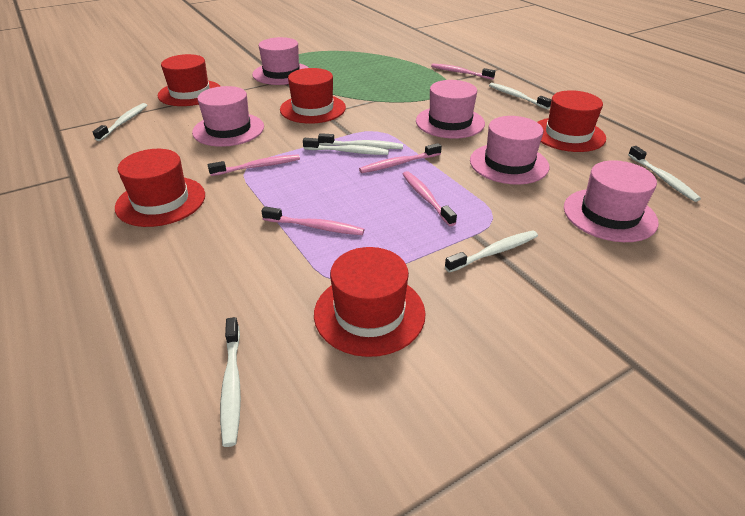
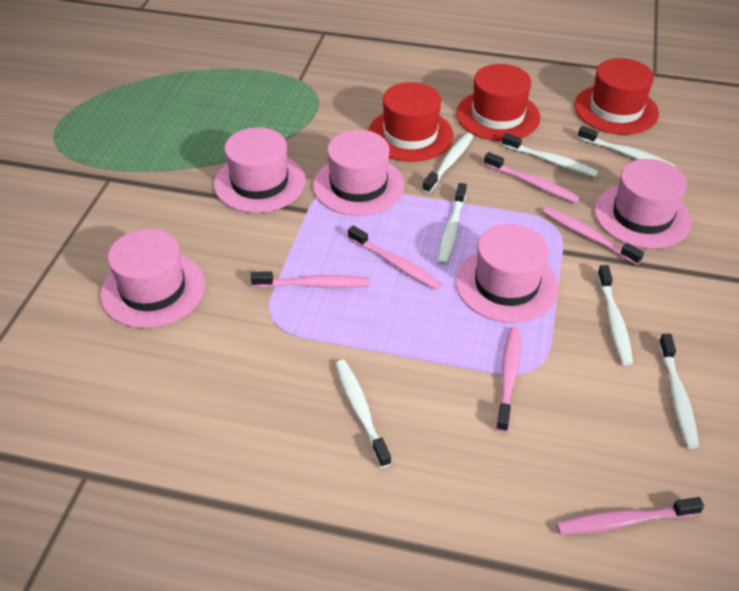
pink toothbrush: 5 -> 6
red hat: 5 -> 3

